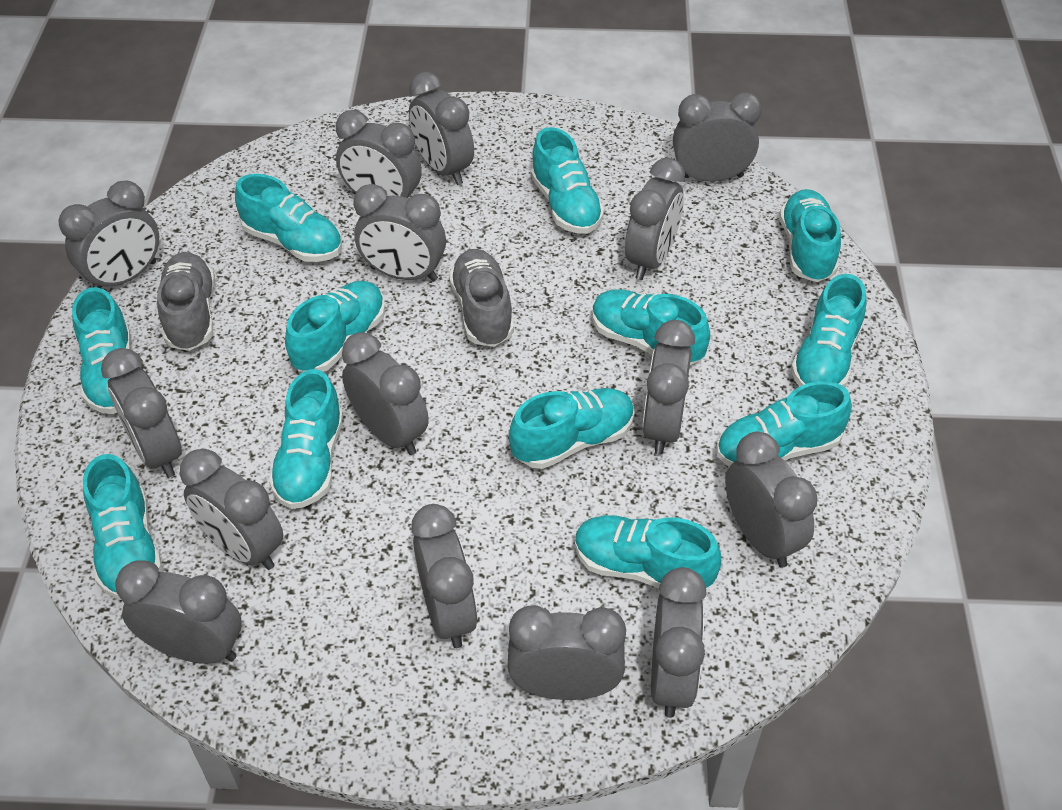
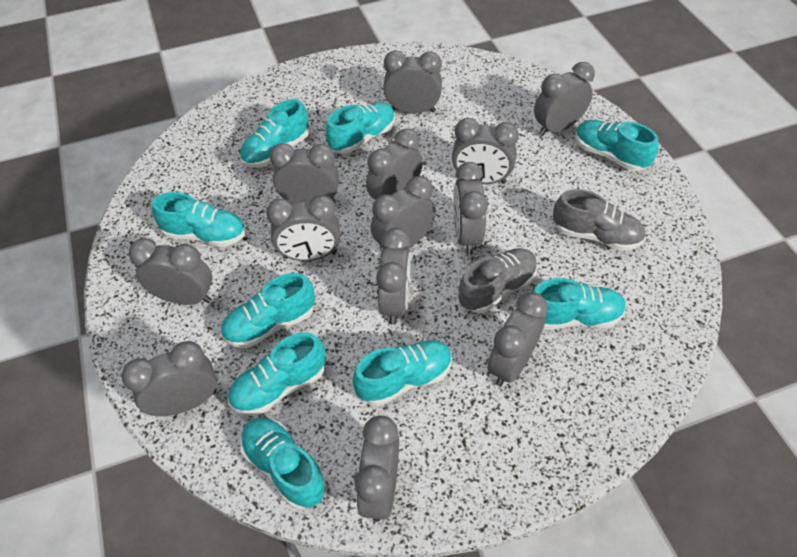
grey clock: 15 -> 13
turquoise shoe: 12 -> 9

